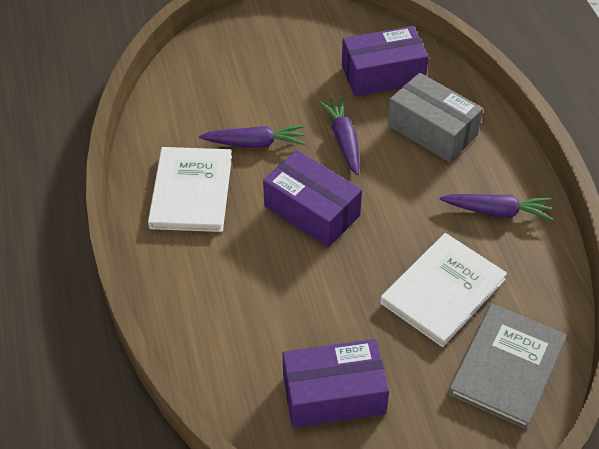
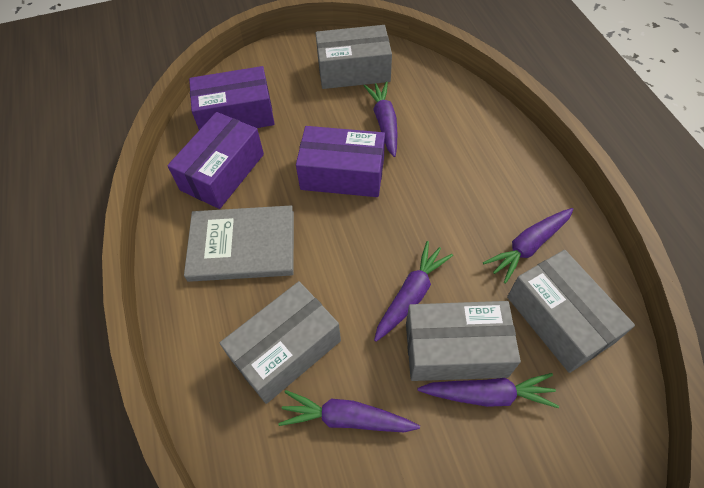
grey box: 1 -> 4
purple carrot: 3 -> 5
white book: 2 -> 0

